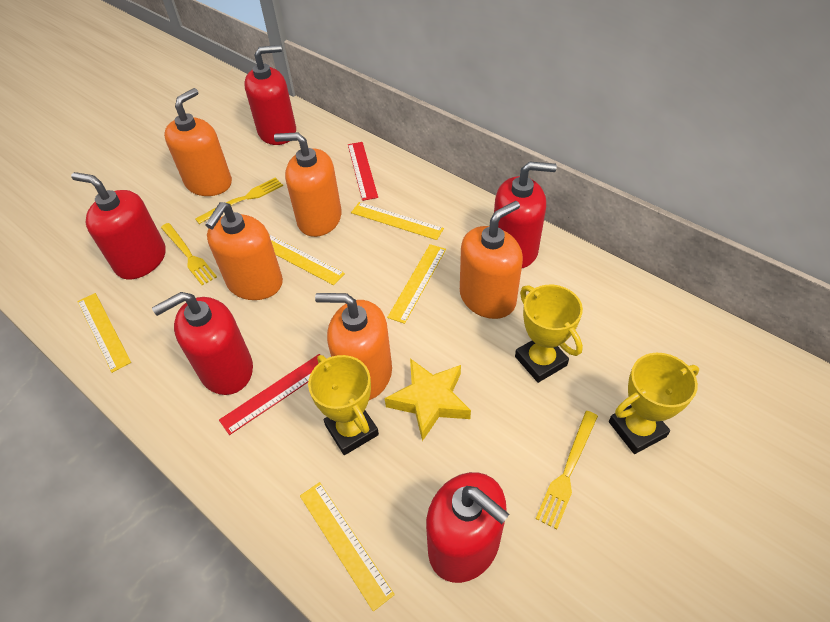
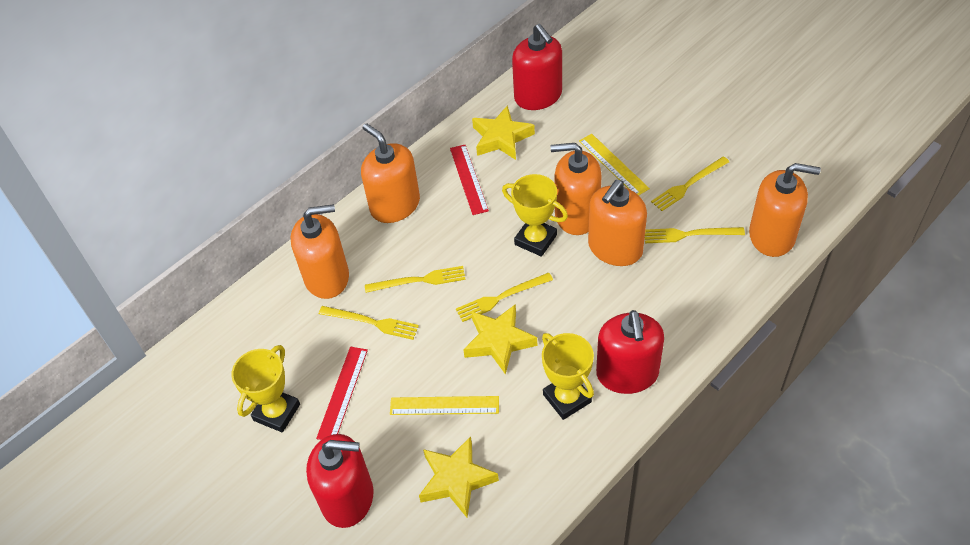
red soap dispenser: 5 -> 3
yellow fork: 3 -> 5
yellow ruler: 5 -> 2
yellow star: 1 -> 3

